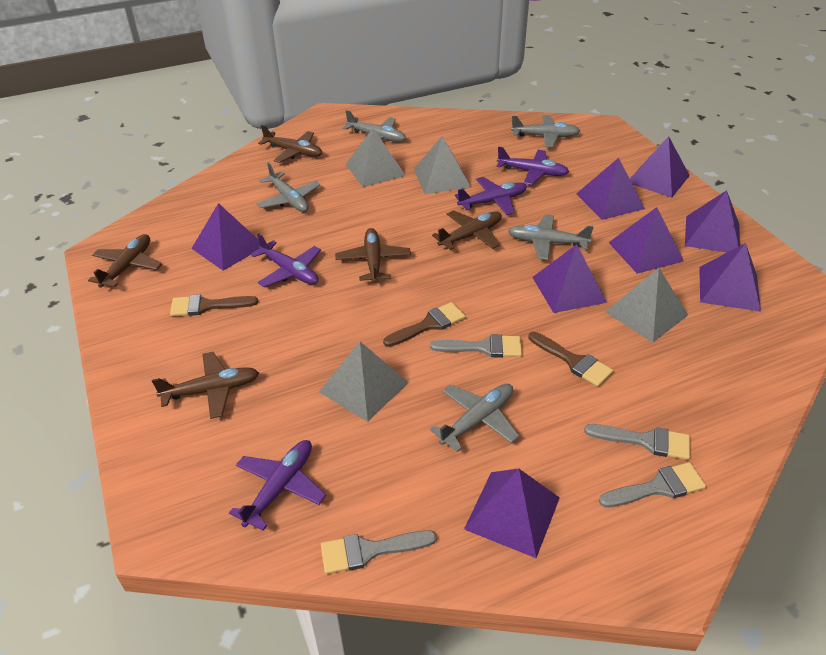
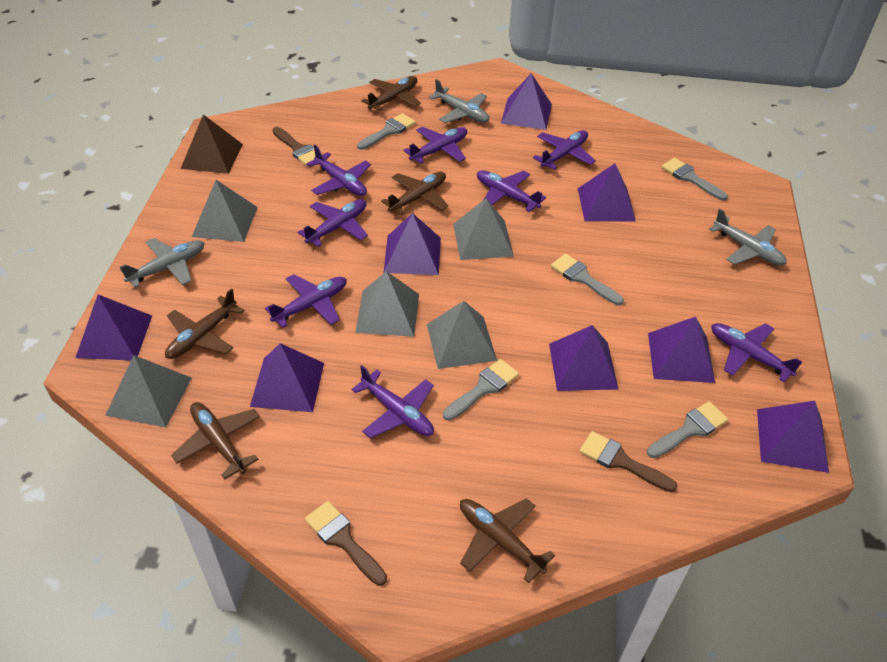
brown pyramid: 0 -> 1
grey brush: 4 -> 5
grey plane: 5 -> 3
grey pyramid: 4 -> 5
purple plane: 4 -> 8

